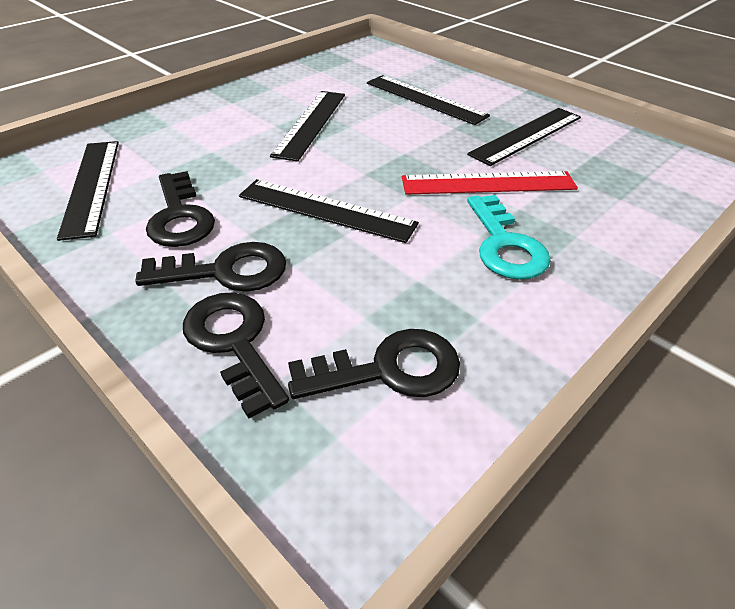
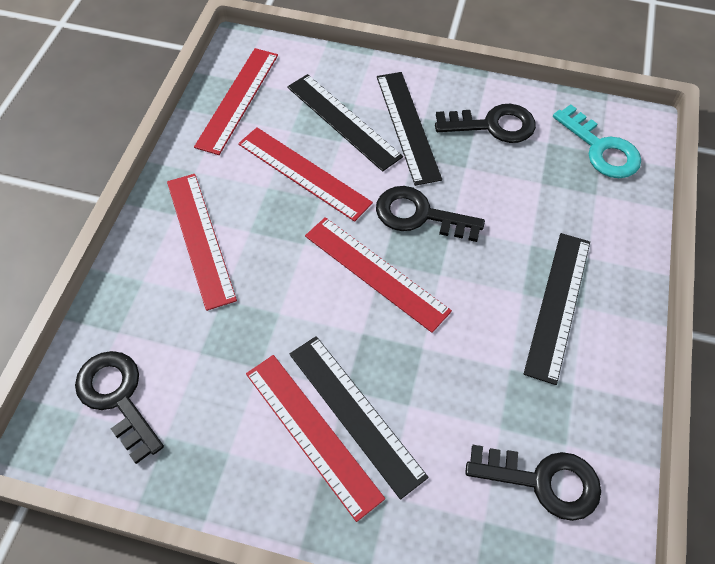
black ruler: 5 -> 4
red ruler: 1 -> 5

